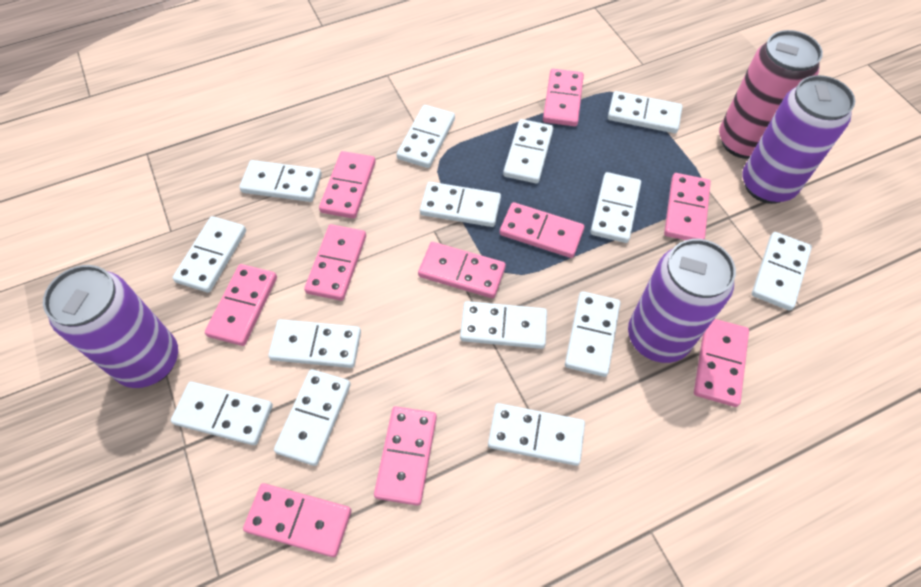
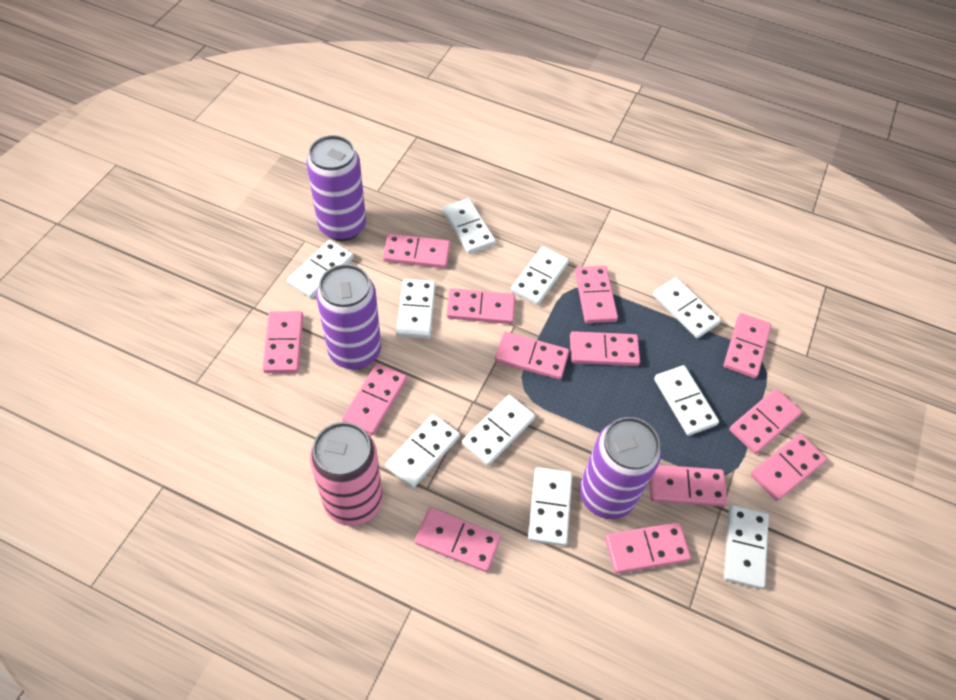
pink domino: 10 -> 13
white domino: 14 -> 10

